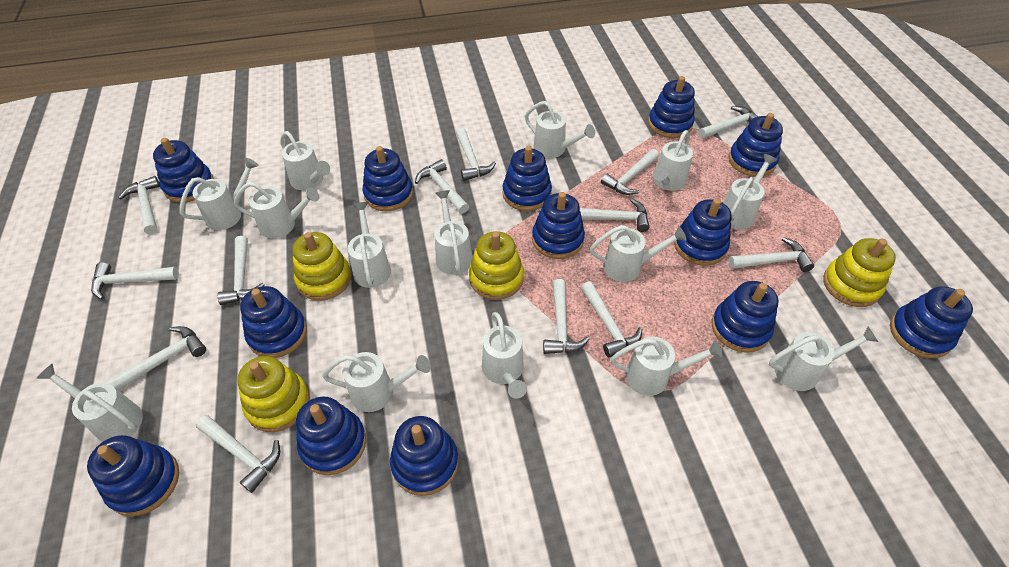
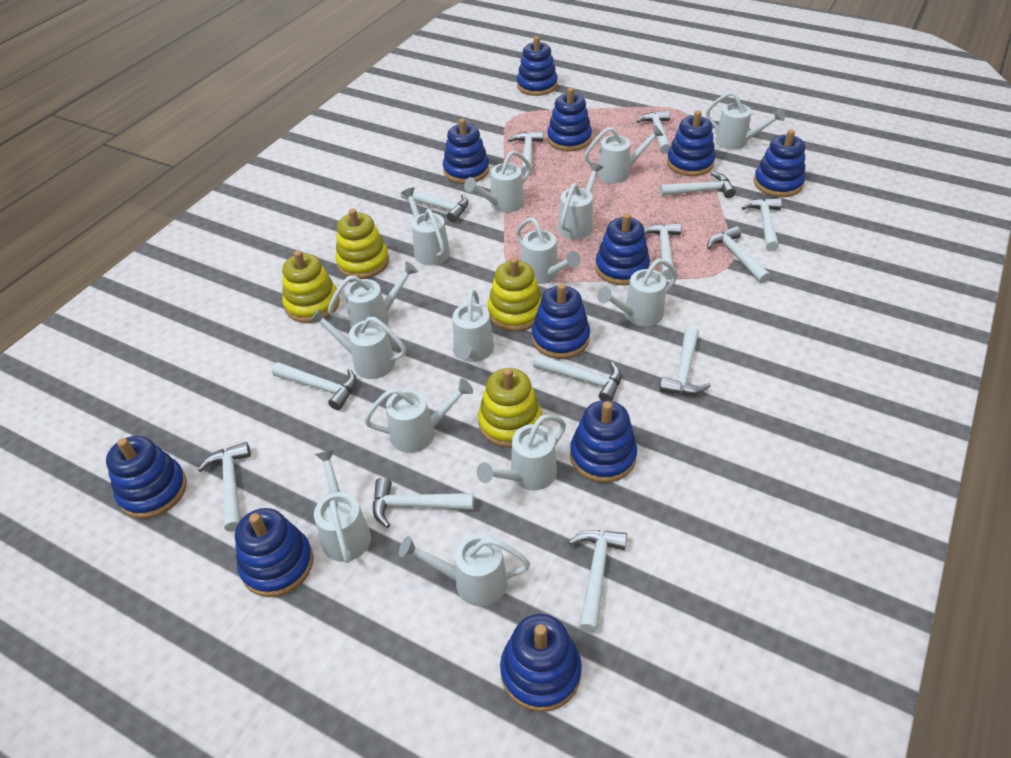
blue stacking toy: 13 -> 11

